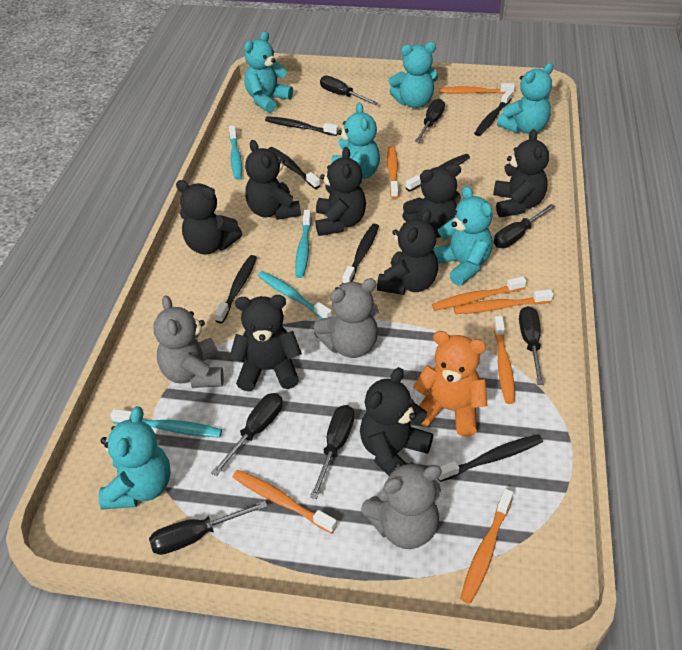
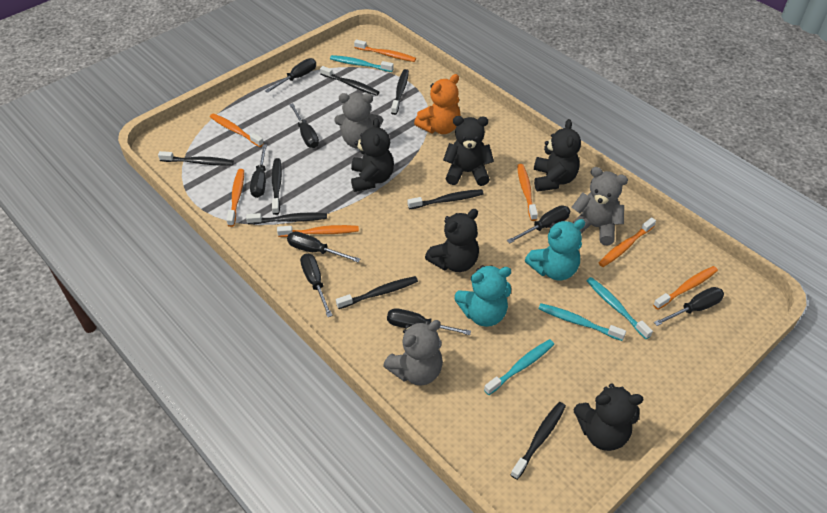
black screwdriver: 7 -> 8
black teddy bear: 8 -> 5
black toothbrush: 7 -> 8
turquoise teddy bear: 6 -> 2

